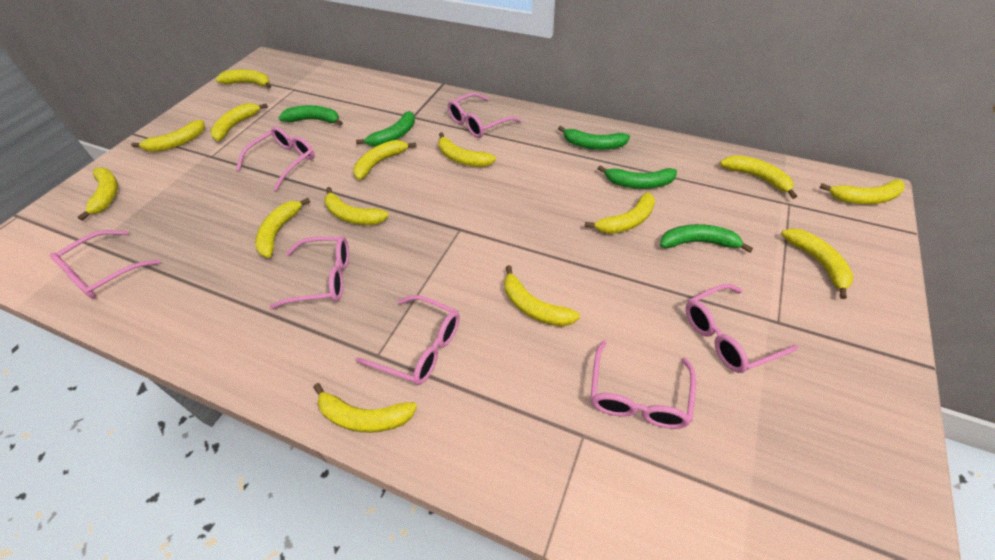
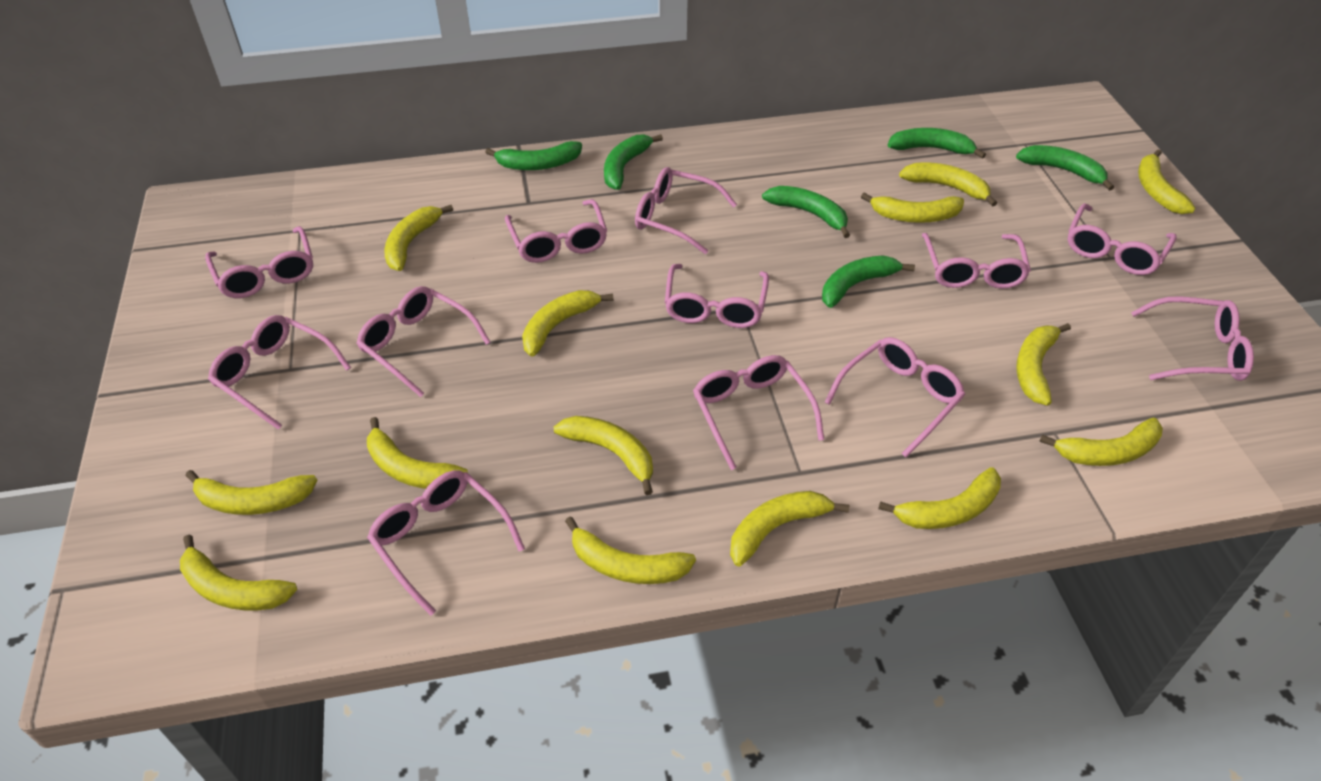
green banana: 5 -> 6
pink glasses: 7 -> 12

